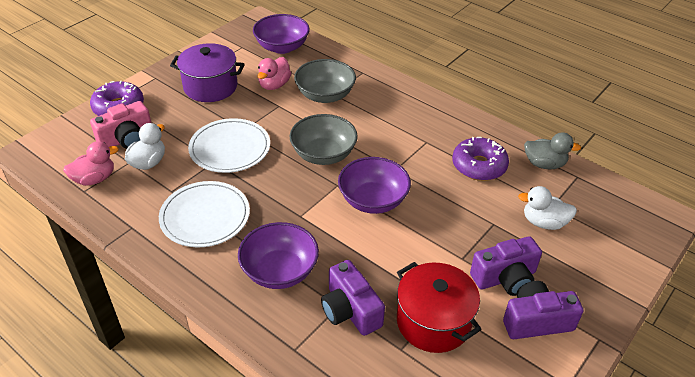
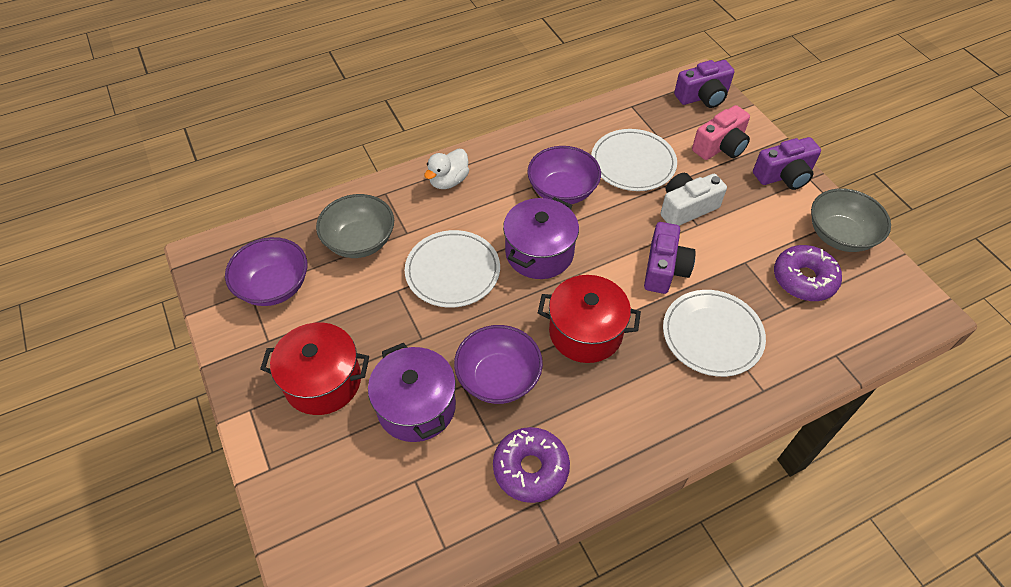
grey duck: 1 -> 0
pink duck: 2 -> 0
purple pot: 1 -> 2
red pot: 1 -> 2
white camera: 0 -> 1
white duck: 2 -> 1
white plate: 2 -> 3

